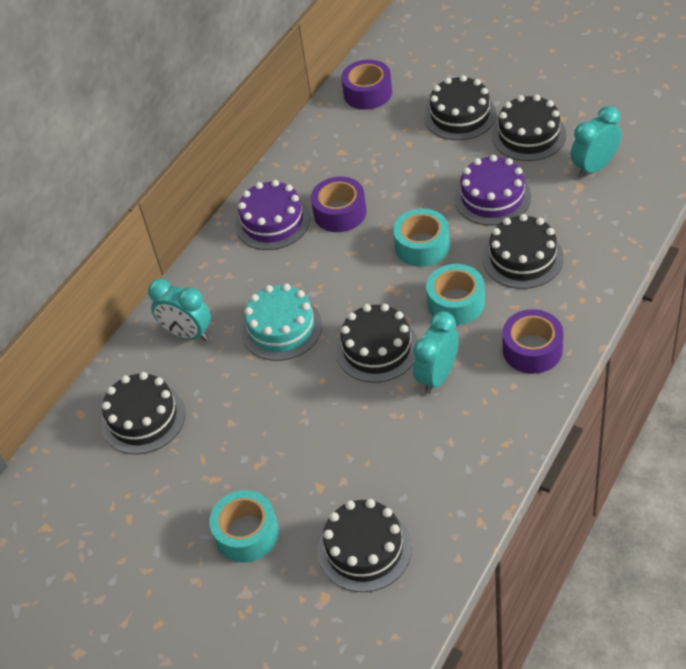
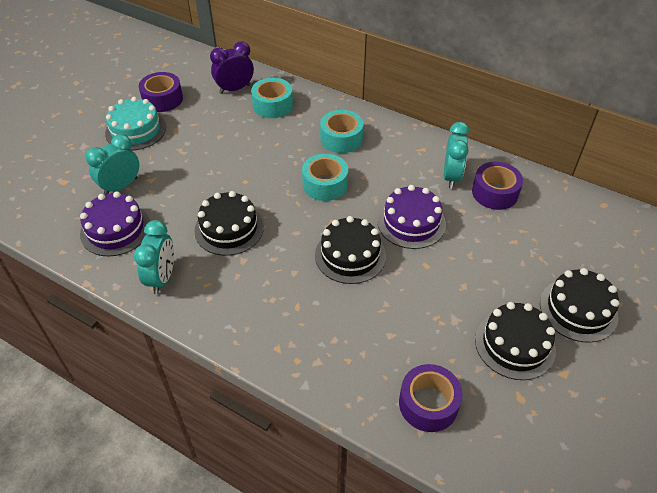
black cake: 6 -> 4
purple clock: 0 -> 1

